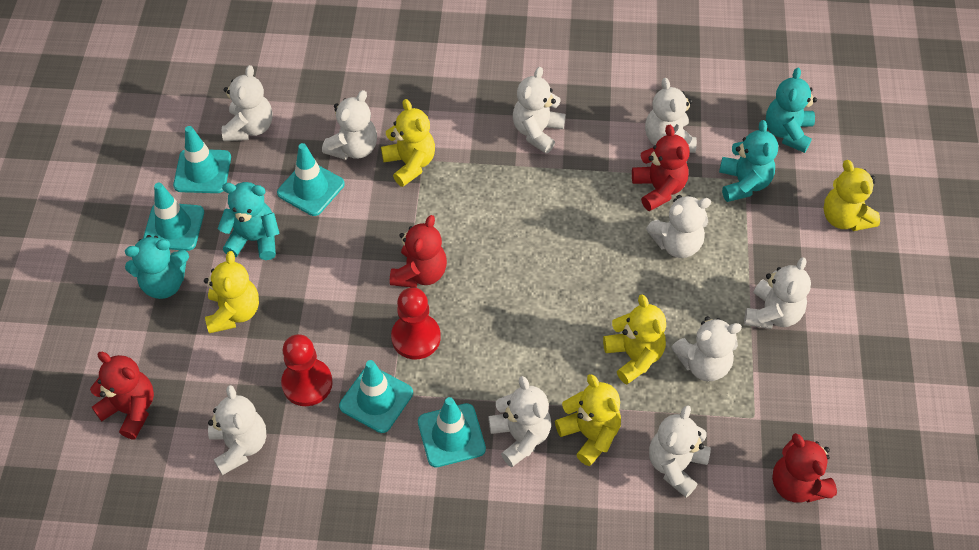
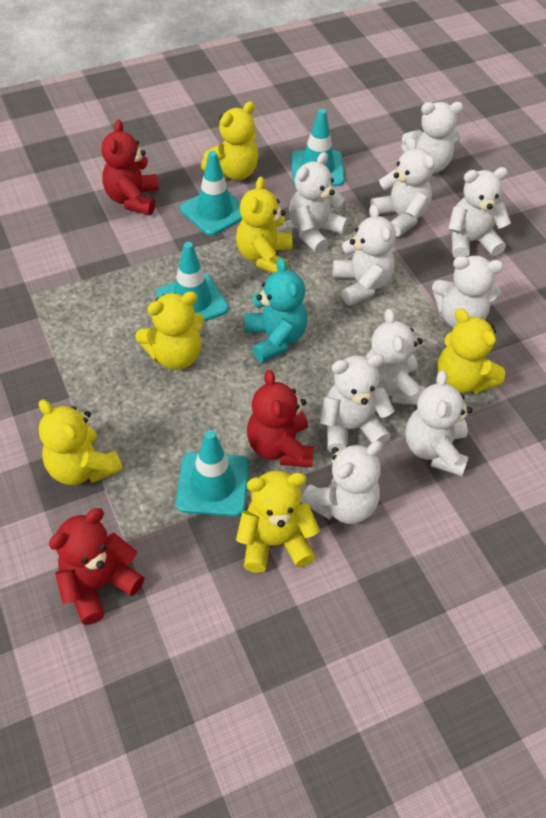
red pawn: 2 -> 0
red teddy bear: 4 -> 3
turquoise teddy bear: 4 -> 1
turquoise traffic cone: 5 -> 4
yellow teddy bear: 5 -> 6

